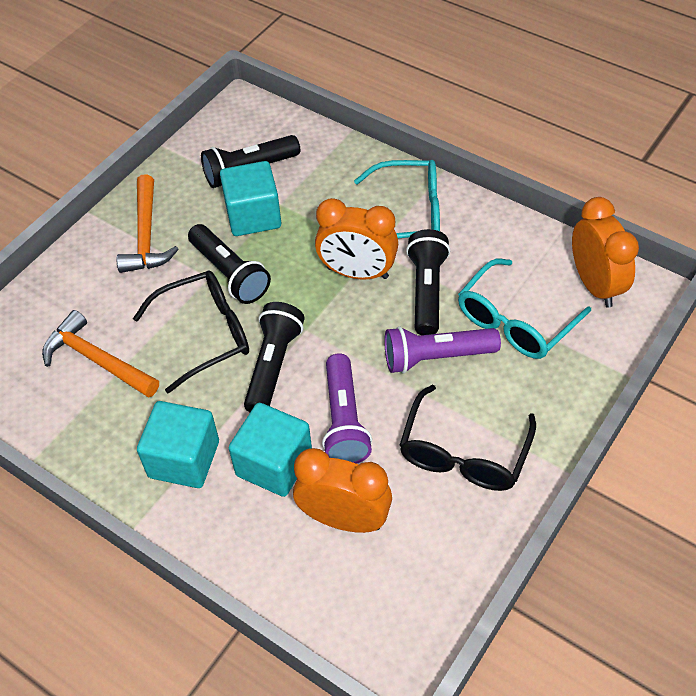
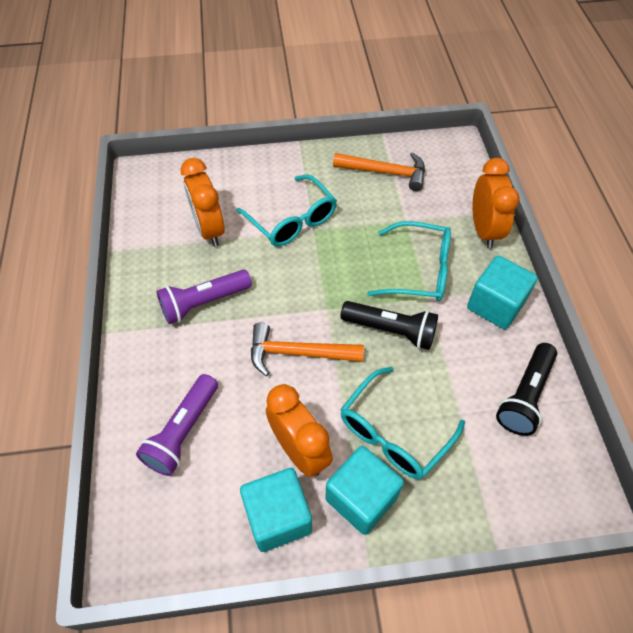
black flashlight: 4 -> 2
black glasses: 2 -> 0
turquoise glasses: 2 -> 3

